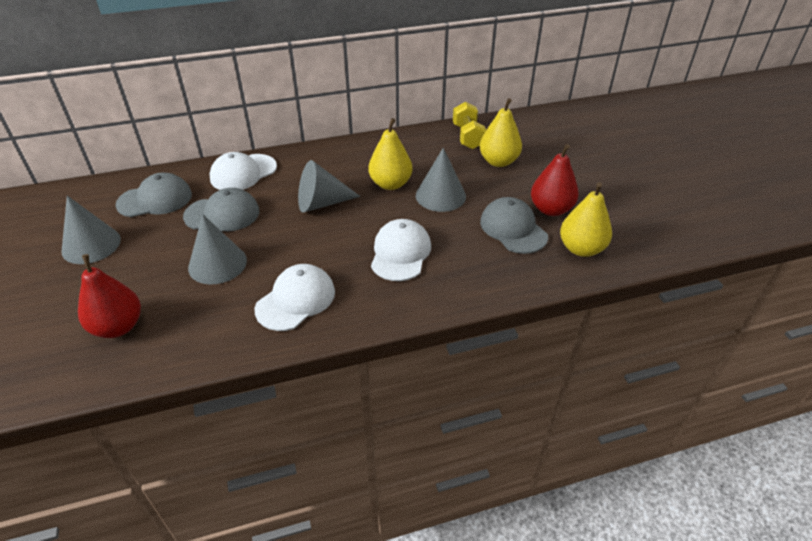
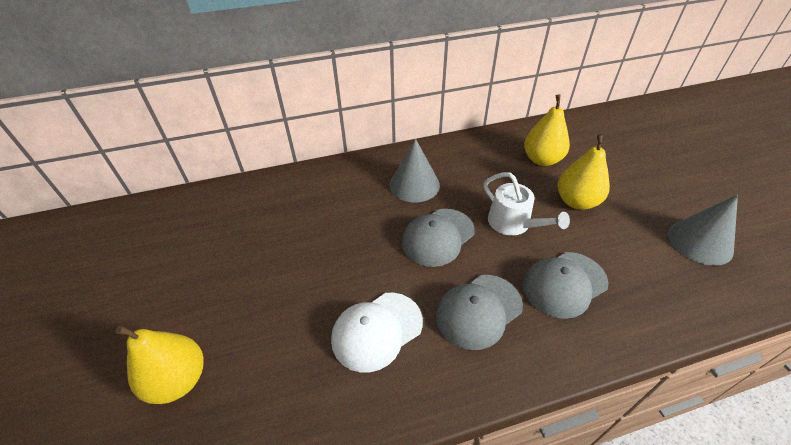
grey cone: 4 -> 2
red pear: 2 -> 0
white cap: 3 -> 1
white watering can: 0 -> 1
yellow dumbbell: 1 -> 0

